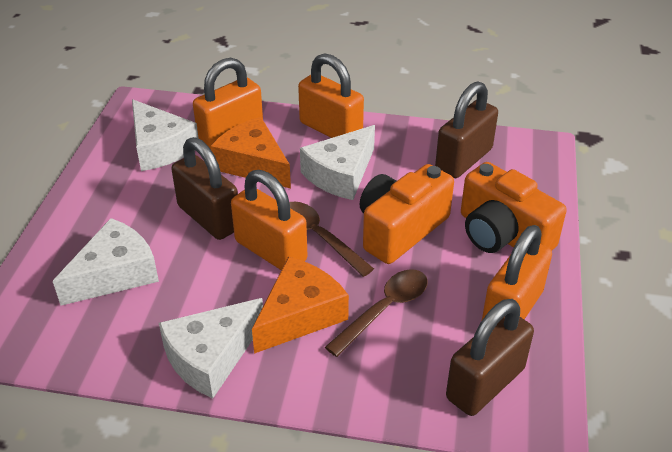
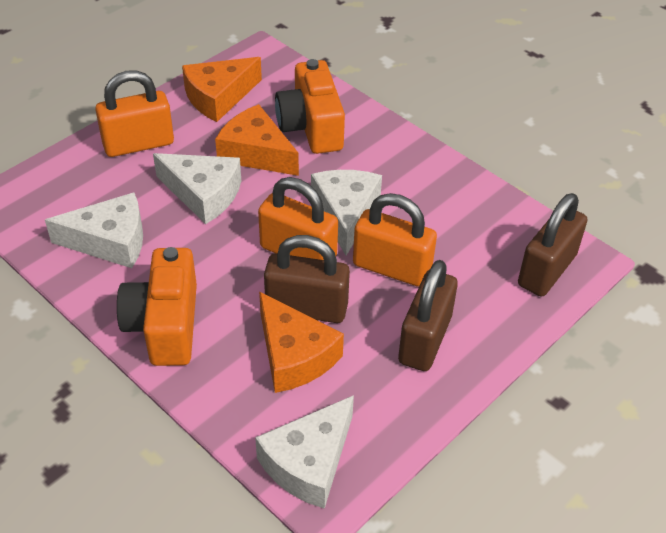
brown spoon: 2 -> 0
orange cheese: 2 -> 3
orange padlock: 4 -> 3

